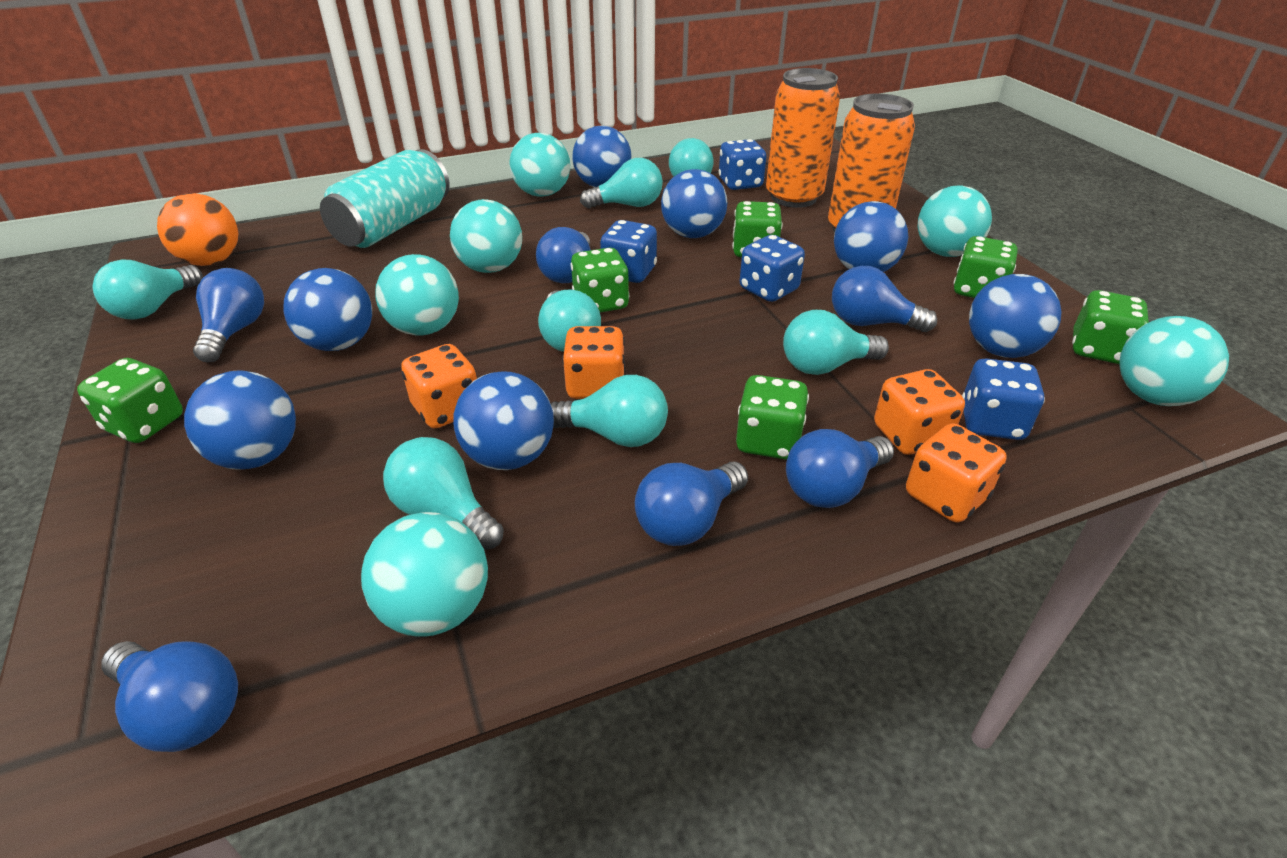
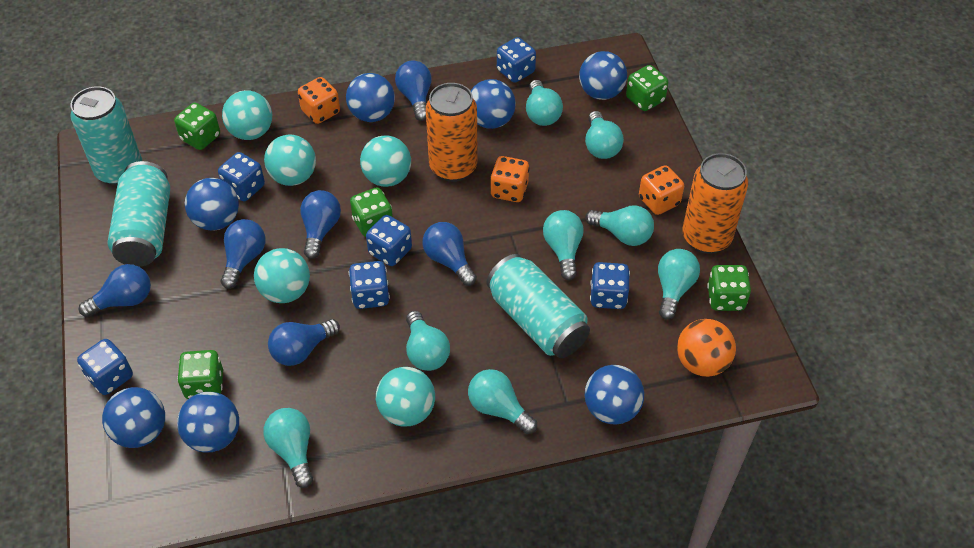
blue dice: 4 -> 6
green dice: 6 -> 5
orange dice: 4 -> 3
turquoise ball: 6 -> 5
turquoise can: 1 -> 3
turquoise light bulb: 7 -> 8

